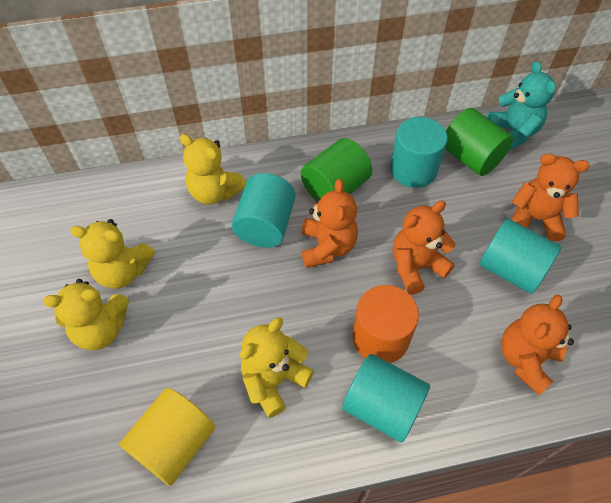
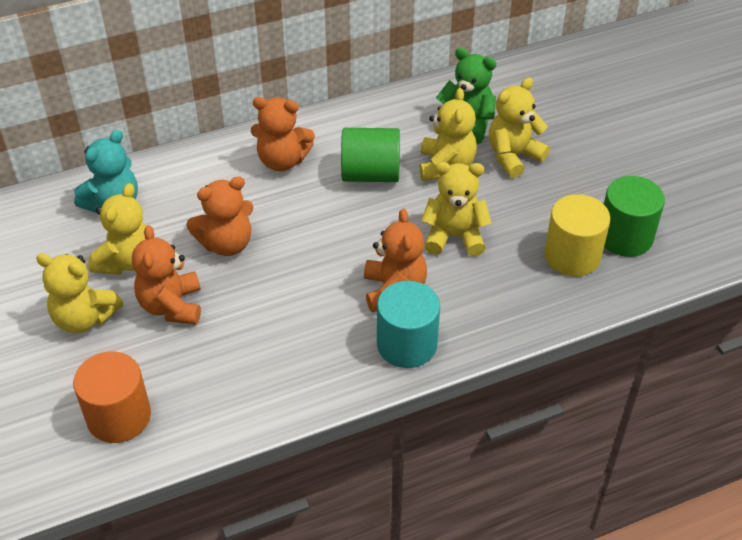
green teddy bear: 0 -> 1
turquoise cylinder: 4 -> 1
yellow teddy bear: 4 -> 5

